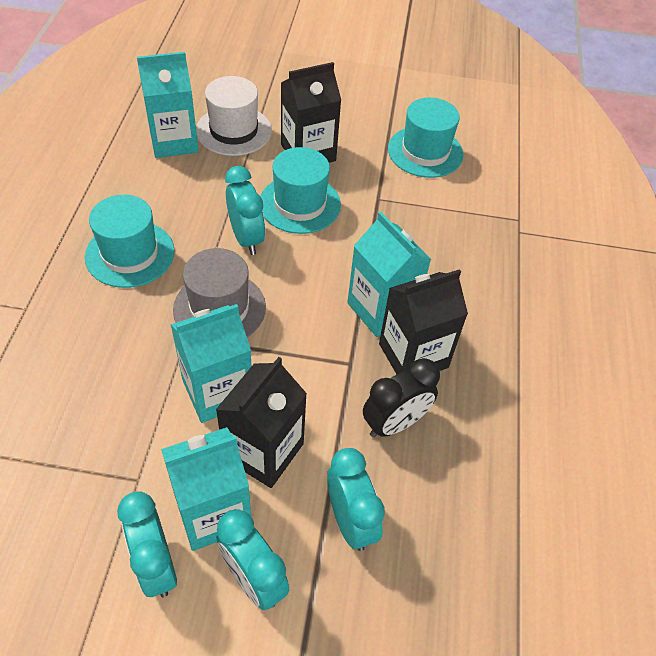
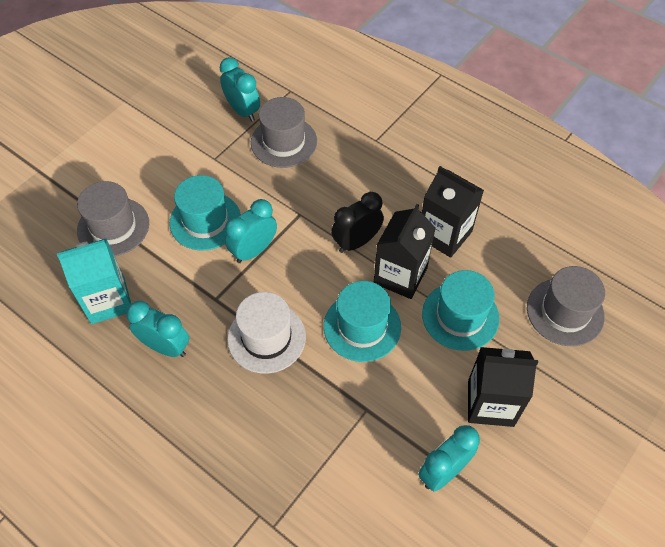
grey hat: 1 -> 3
turquoise carton: 4 -> 1

